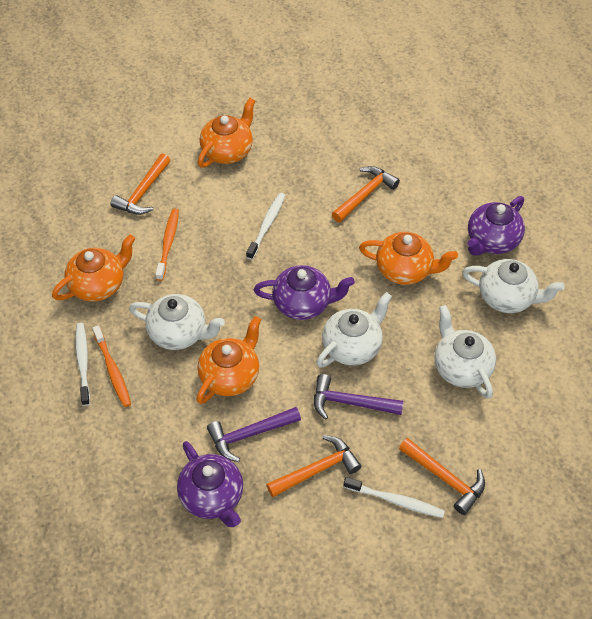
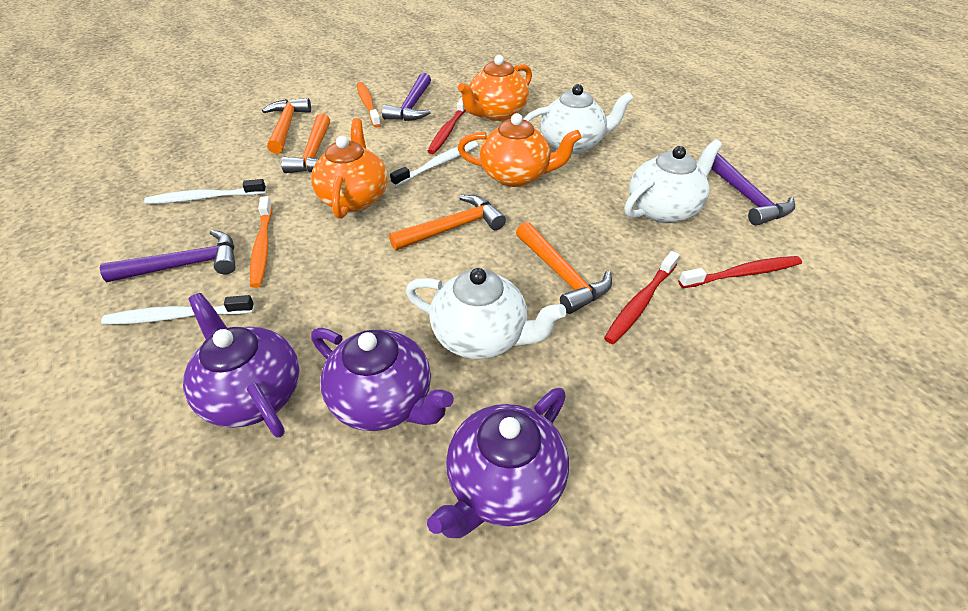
orange teapot: 4 -> 3
purple hammer: 2 -> 3
red toothbrush: 0 -> 3
white teapot: 4 -> 3

